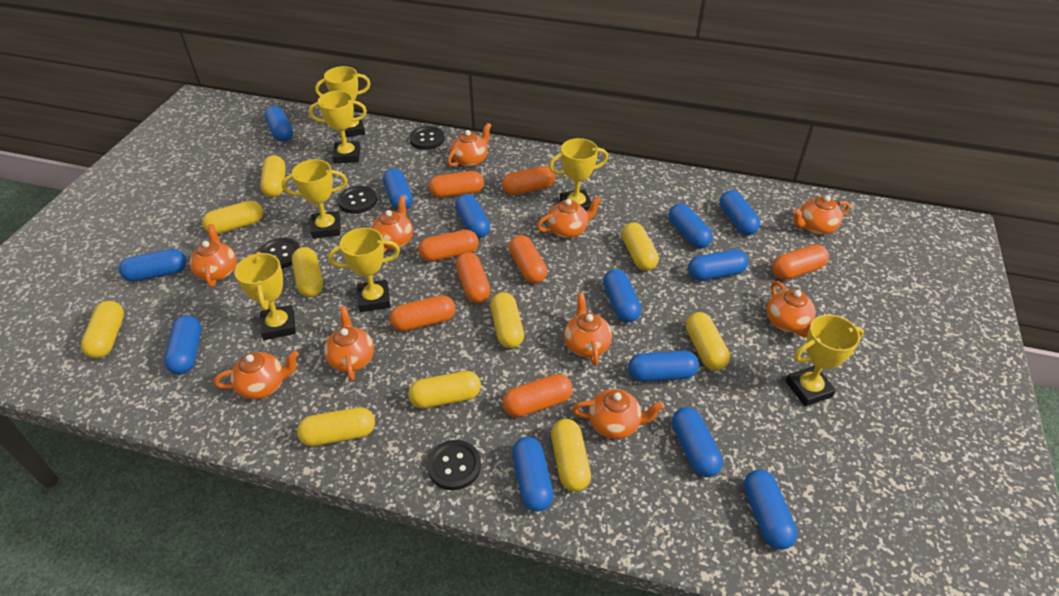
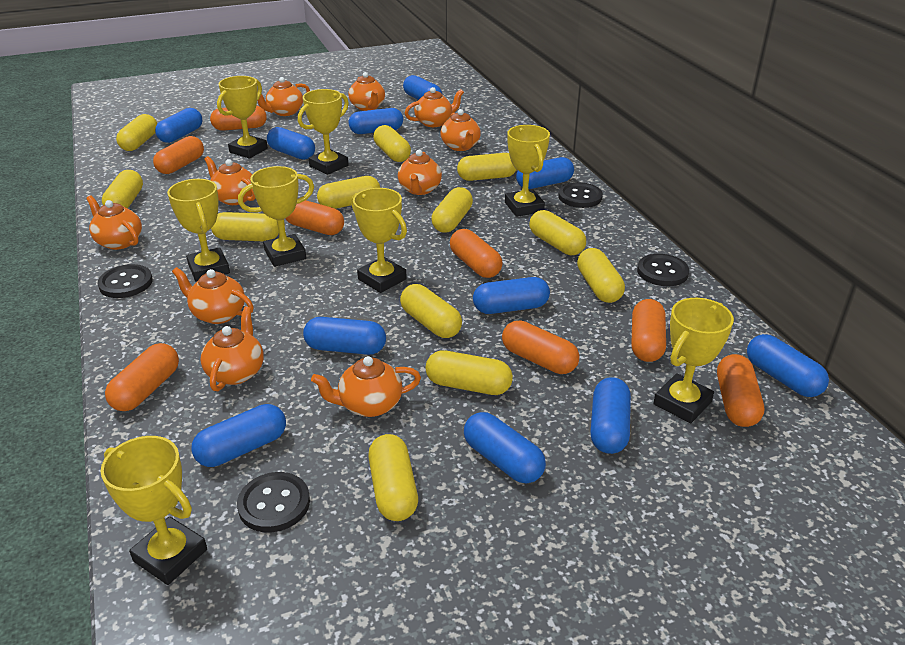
blue capsule: 13 -> 11
yellow capsule: 10 -> 12
yellow trophy: 7 -> 8

